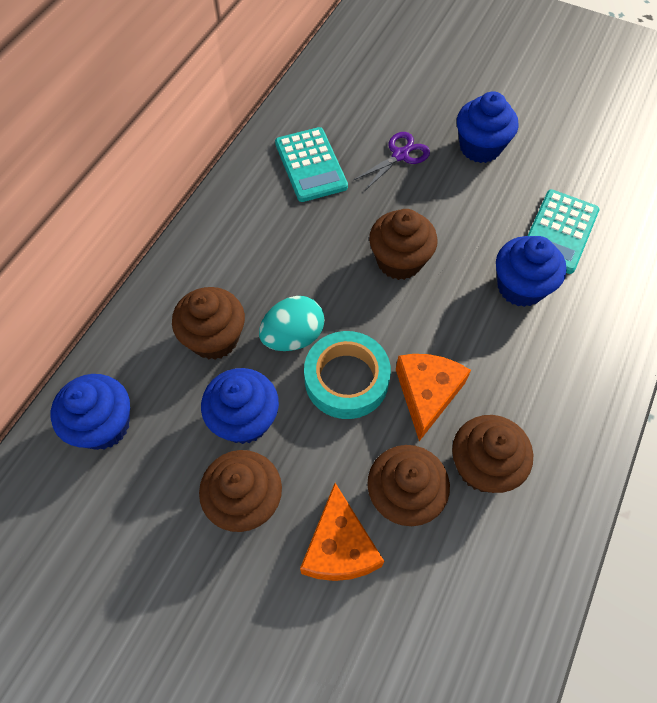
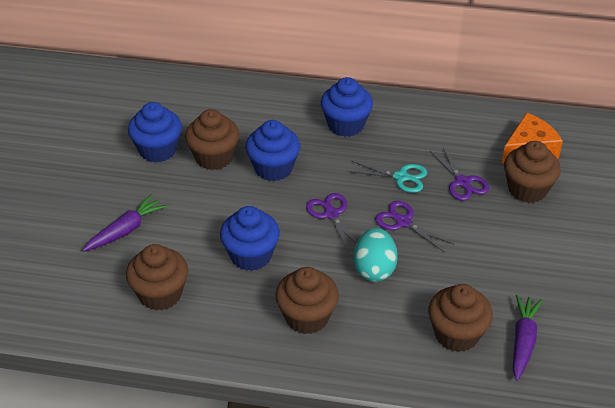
orange cheese: 2 -> 1
purple carrot: 0 -> 2
purple scissors: 1 -> 3
turquoise calculator: 2 -> 0
turquoise scissors: 0 -> 1
turquoise tape: 1 -> 0

